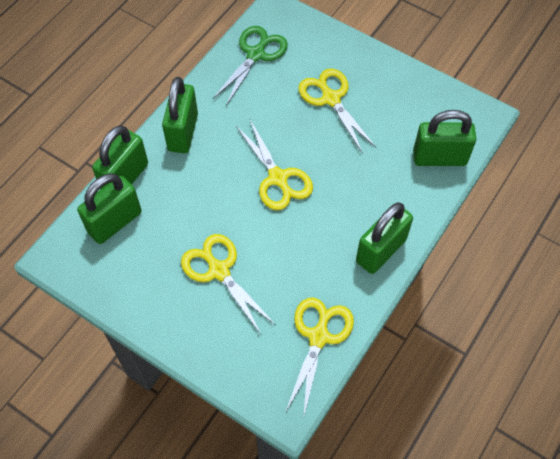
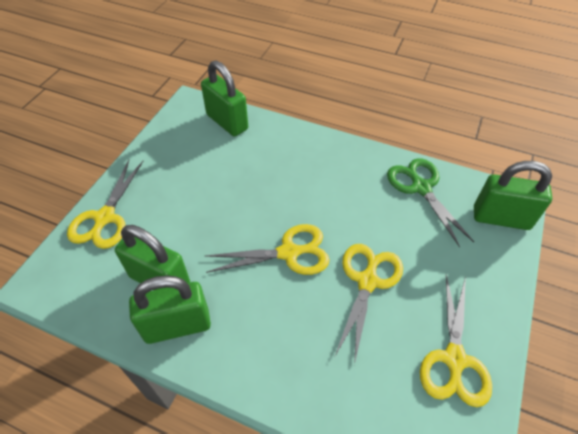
green padlock: 5 -> 4

